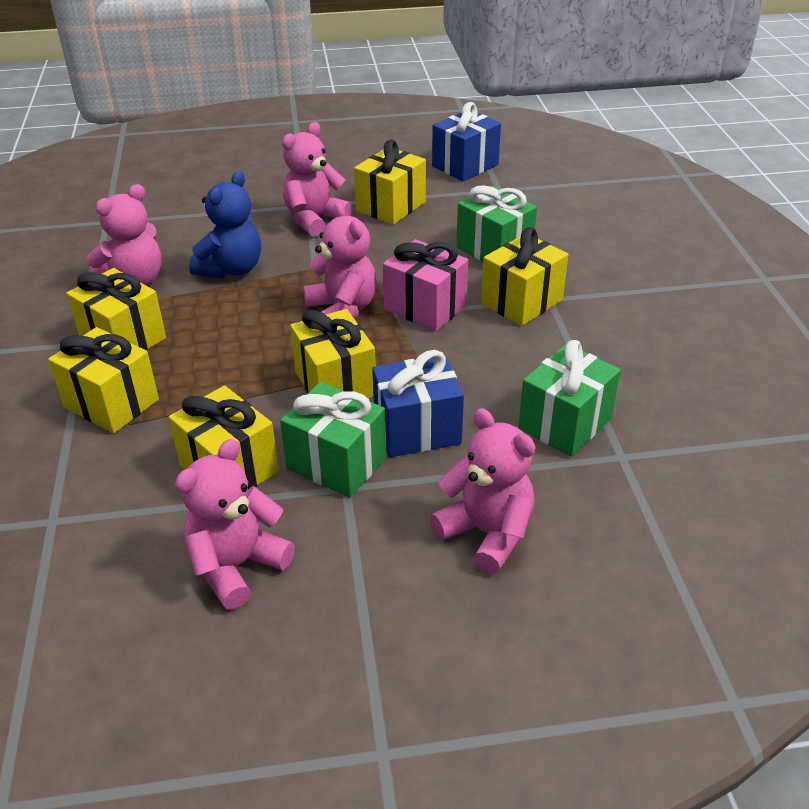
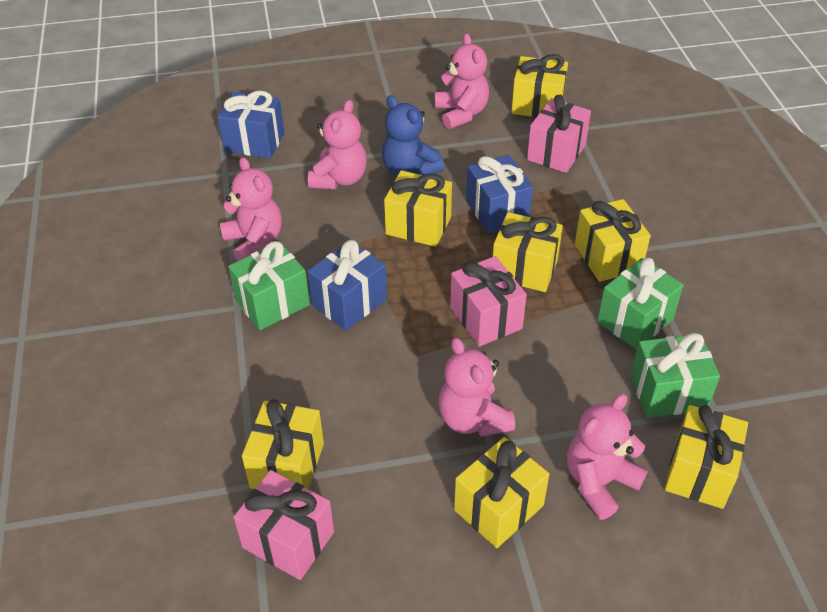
blue gift: 2 -> 3
pink gift: 1 -> 3
yellow gift: 6 -> 7

